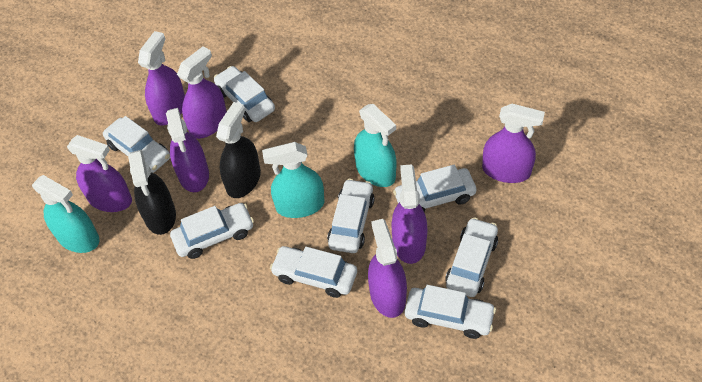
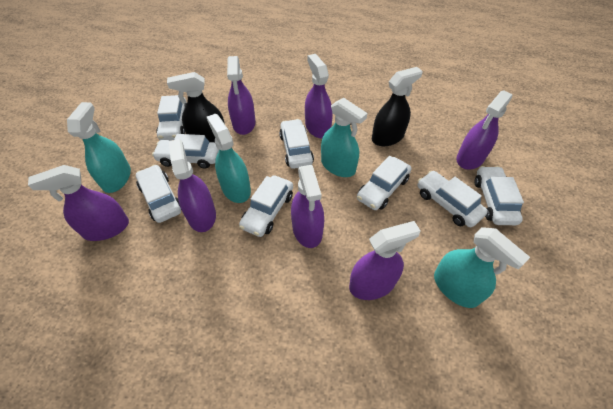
turquoise spray bottle: 3 -> 4

